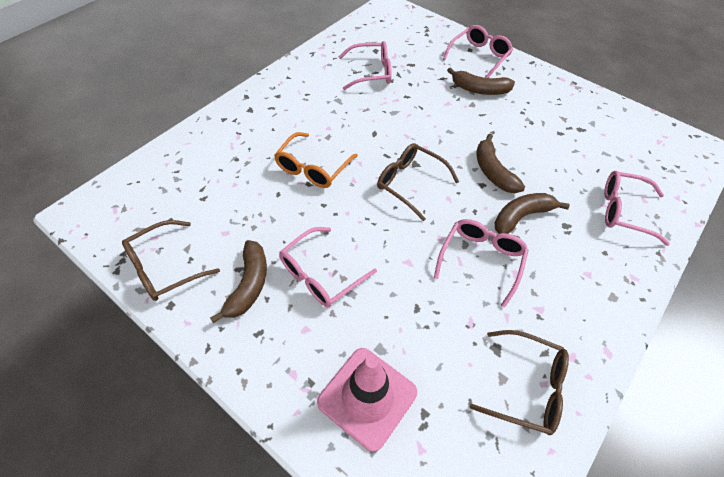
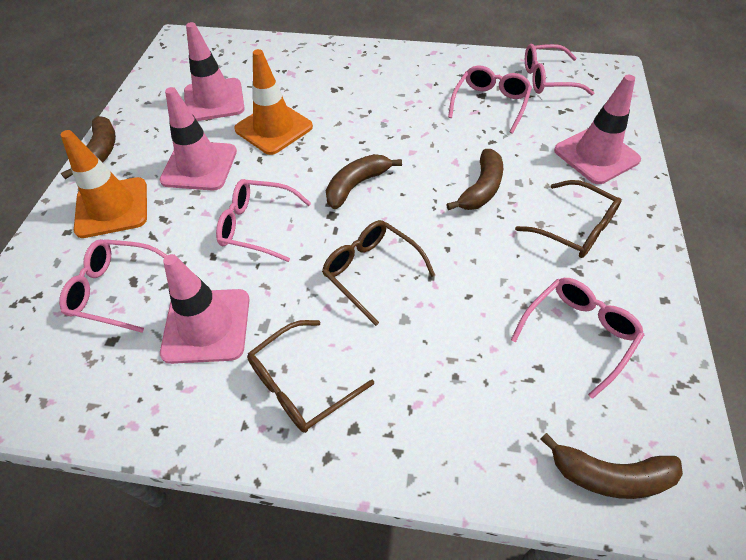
orange glasses: 1 -> 0
orange traffic cone: 0 -> 2
pink traffic cone: 1 -> 4

